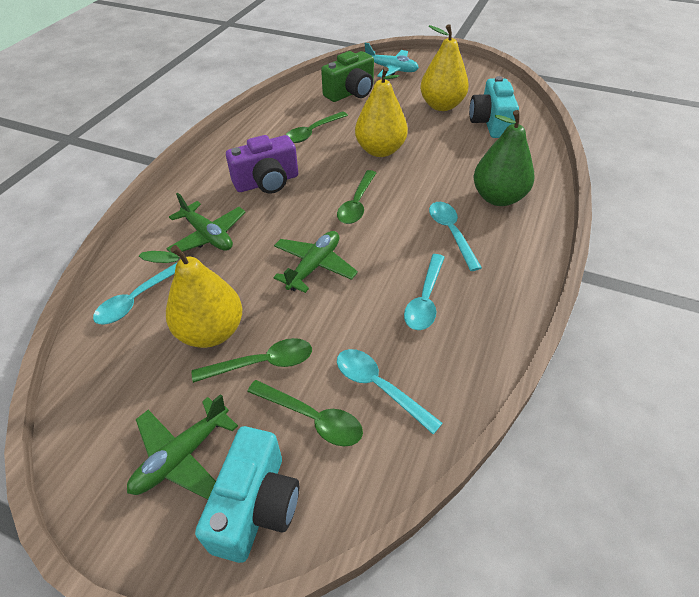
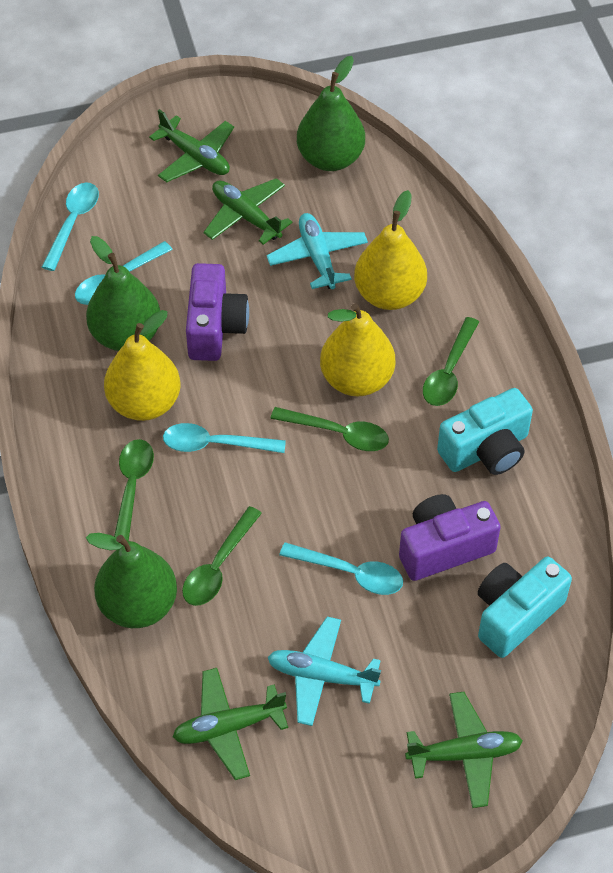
green camera: 1 -> 0
green pear: 1 -> 3
green plane: 3 -> 4
purple camera: 1 -> 2
turquoise plane: 1 -> 2

